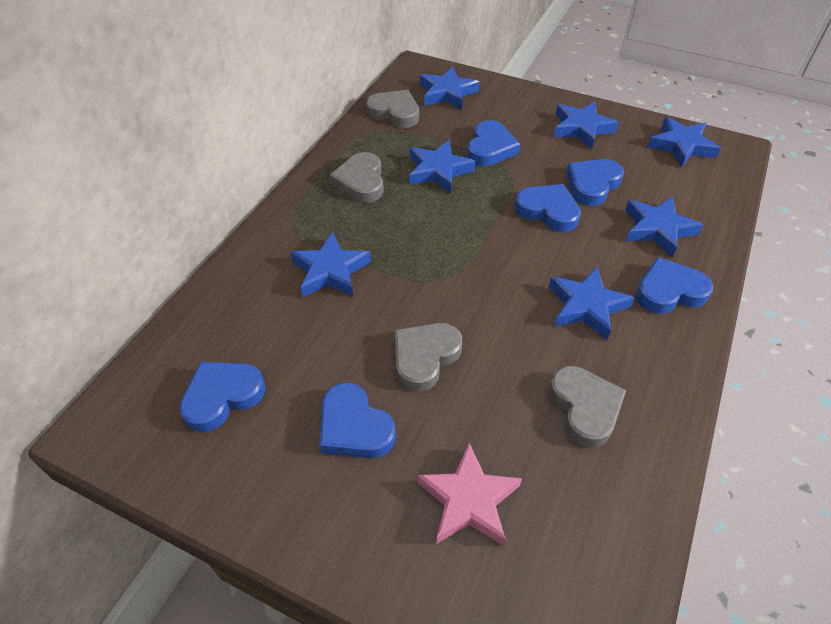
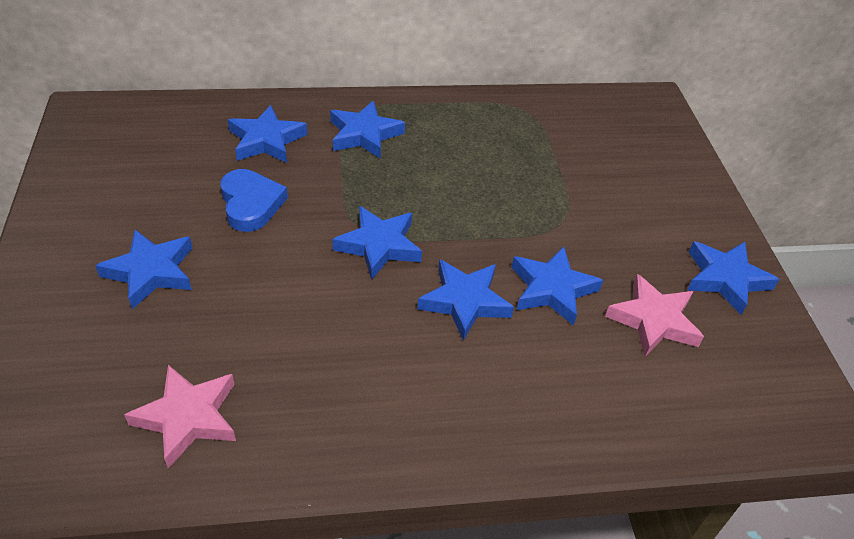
blue heart: 6 -> 1
grey heart: 4 -> 0
pink star: 1 -> 2

